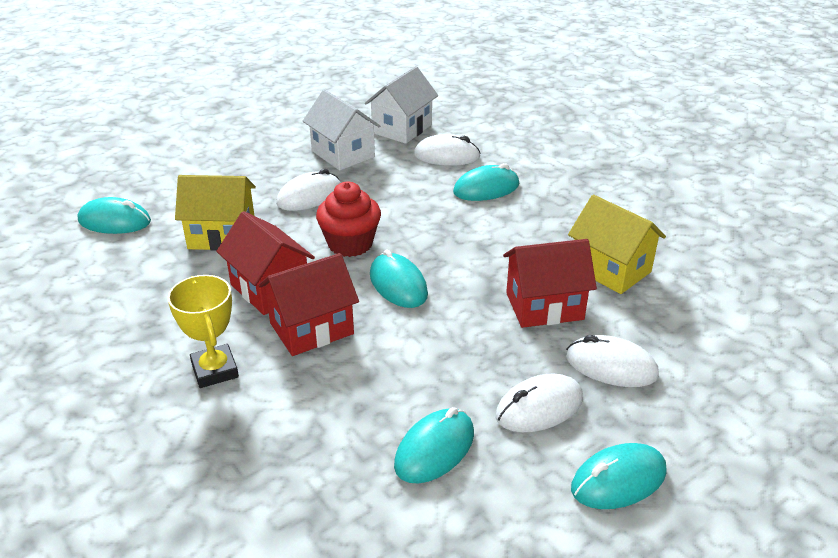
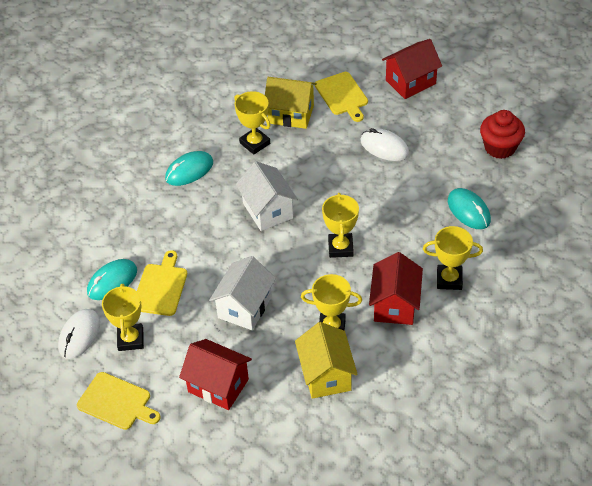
turquoise mouse: 5 -> 3
white mouse: 4 -> 2
yellow cutting board: 0 -> 3
yellow trophy: 1 -> 5

